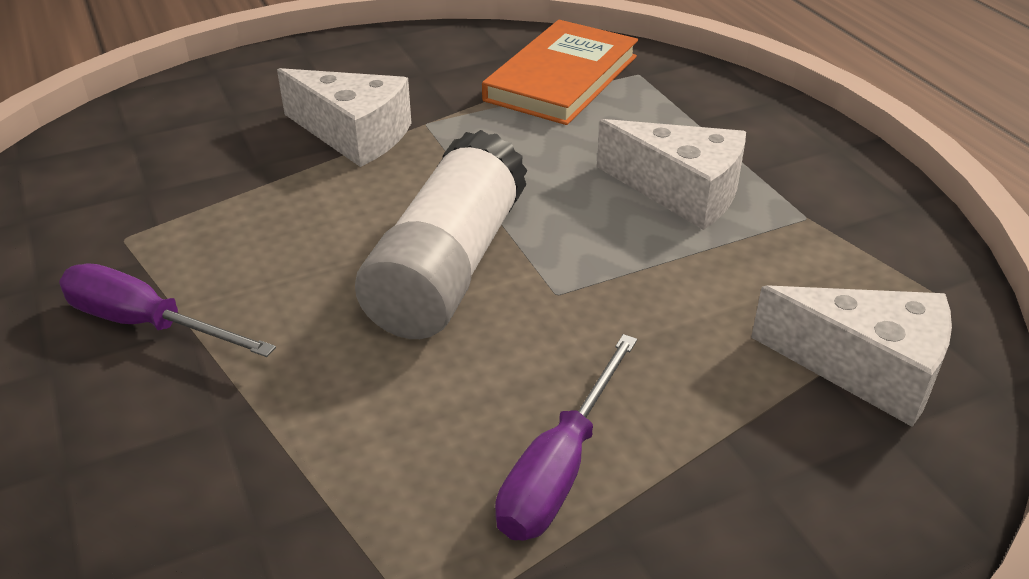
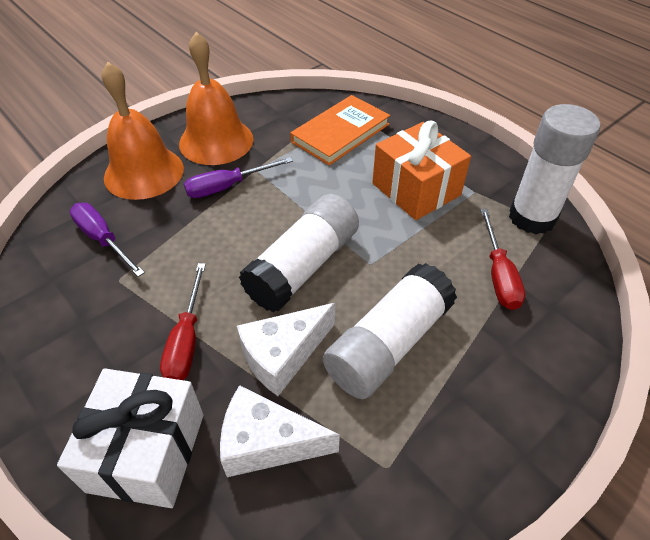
orange bell: 0 -> 2
orange gift: 0 -> 1
red screwdriver: 0 -> 2
white cheese: 3 -> 2
white gift: 0 -> 1
white glue stick: 1 -> 3

